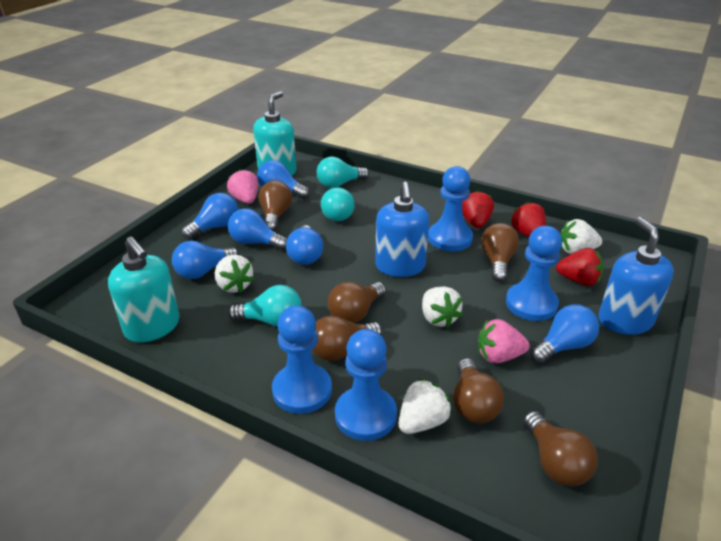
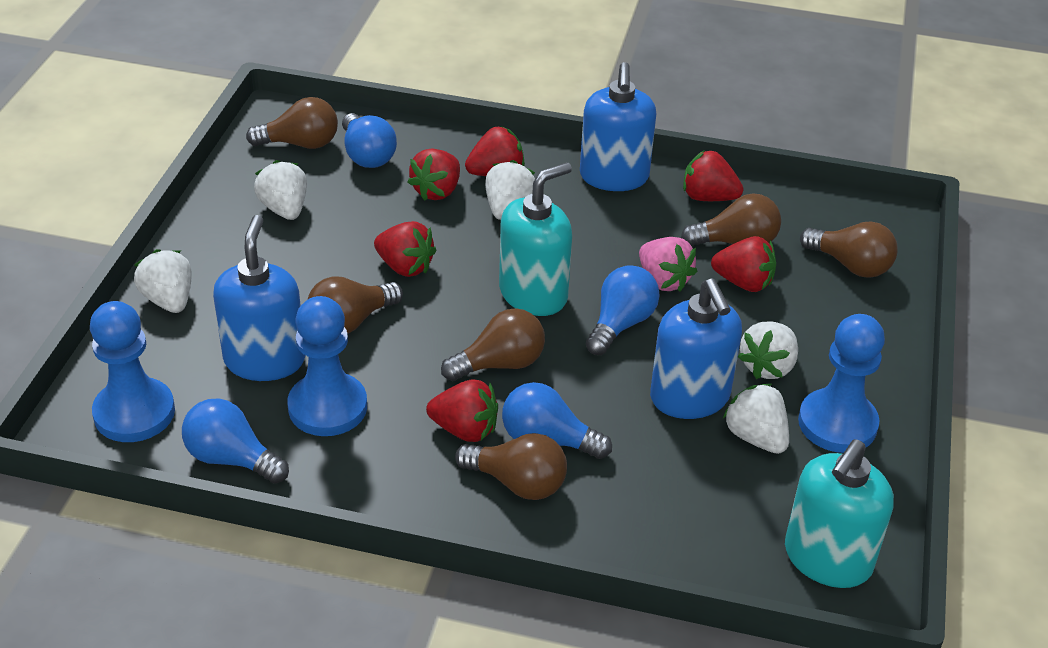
blue light bulb: 6 -> 4
blue pawn: 4 -> 3
blue soap dispenser: 2 -> 3
pink strawberry: 2 -> 1
red strawberry: 3 -> 6
turquoise light bulb: 3 -> 0
white strawberry: 4 -> 5

